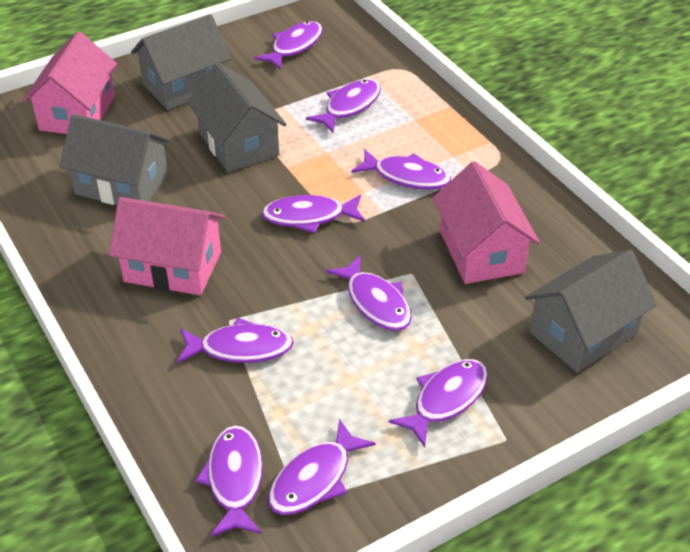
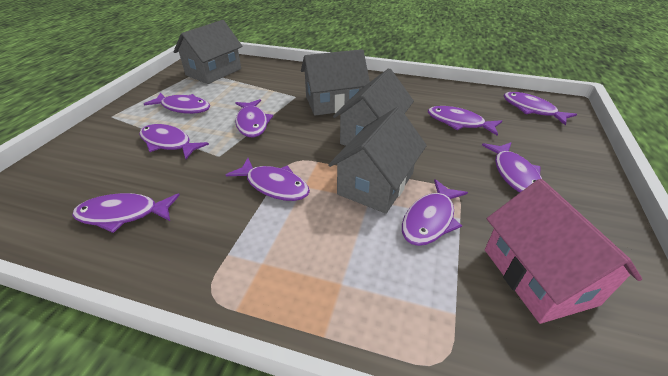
pink house: 3 -> 1

